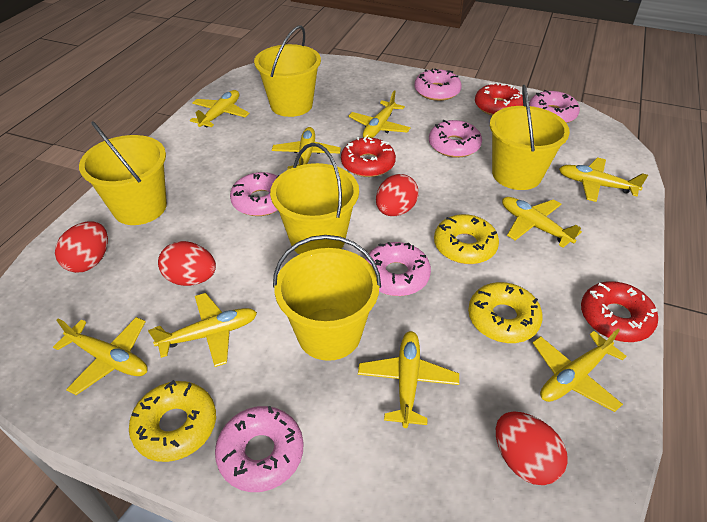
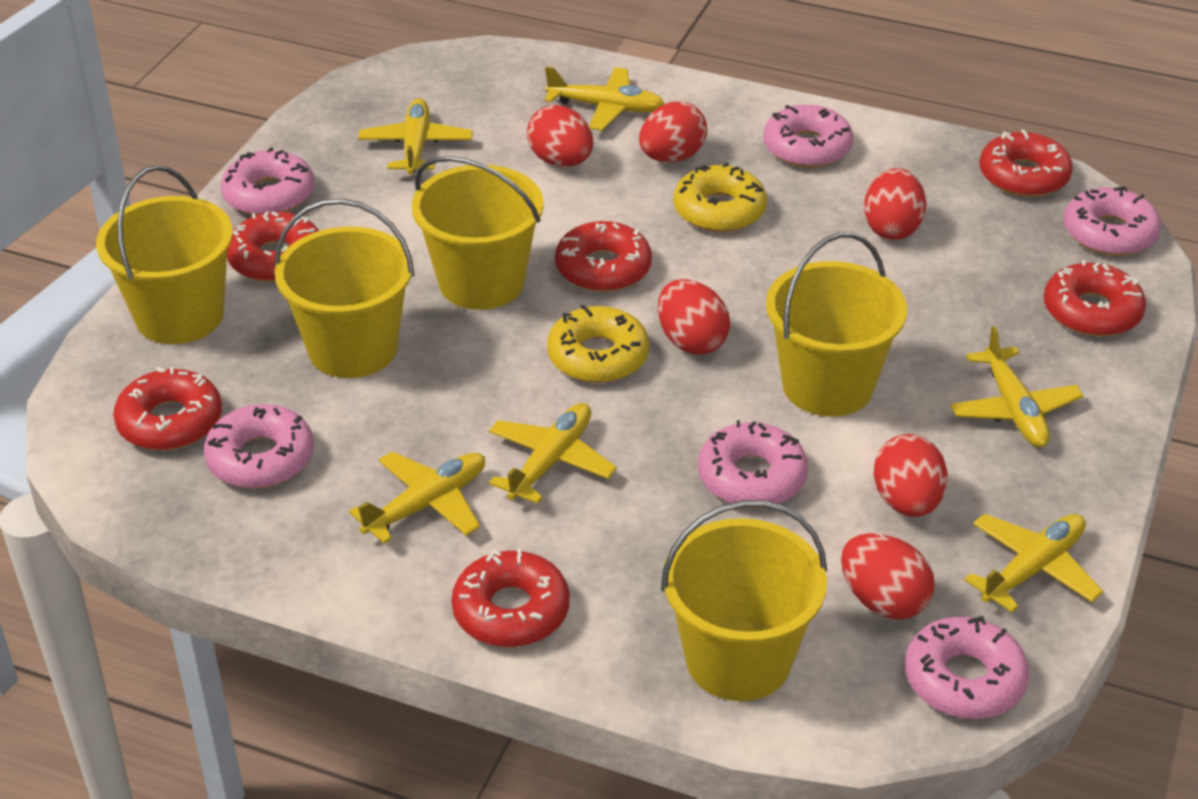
red donut: 3 -> 6
red egg: 4 -> 6
yellow donut: 3 -> 2
yellow plane: 9 -> 6

